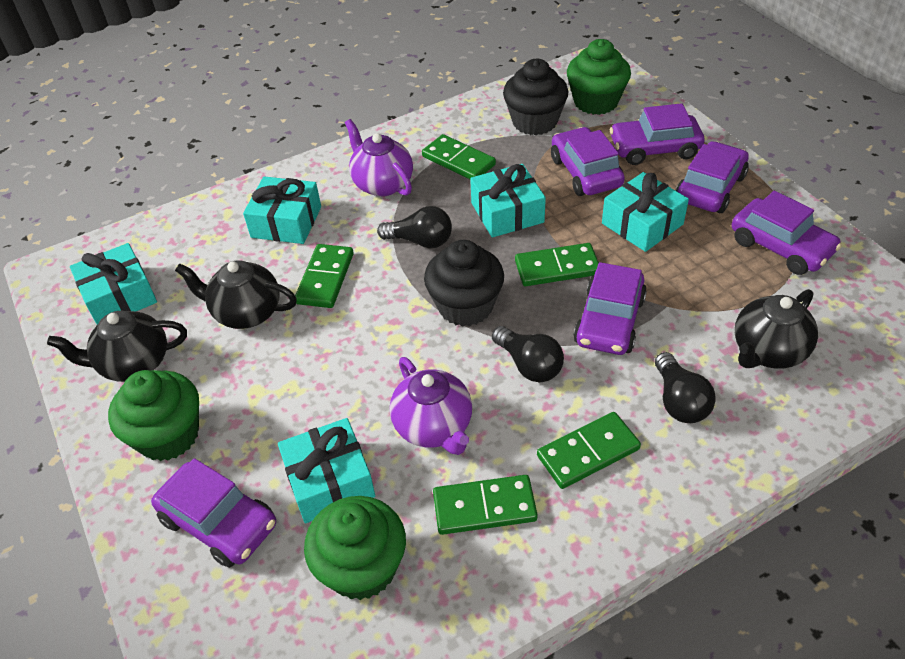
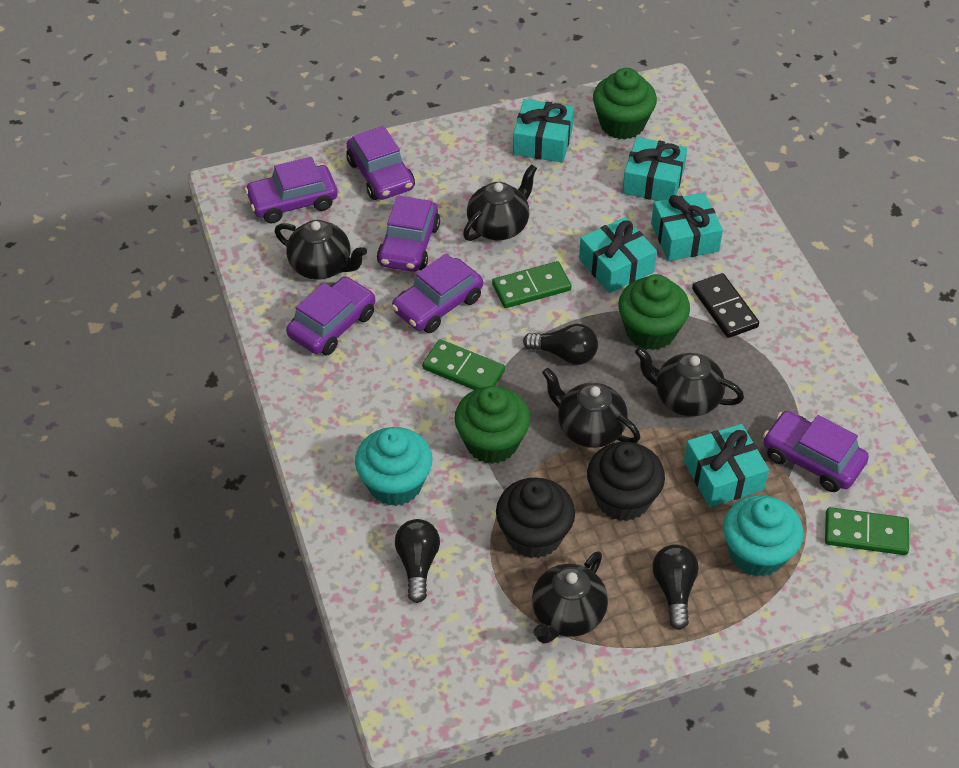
black domino: 0 -> 1
black teapot: 3 -> 5
green domino: 5 -> 3
purple teapot: 2 -> 0
turquoise cupcake: 0 -> 2

